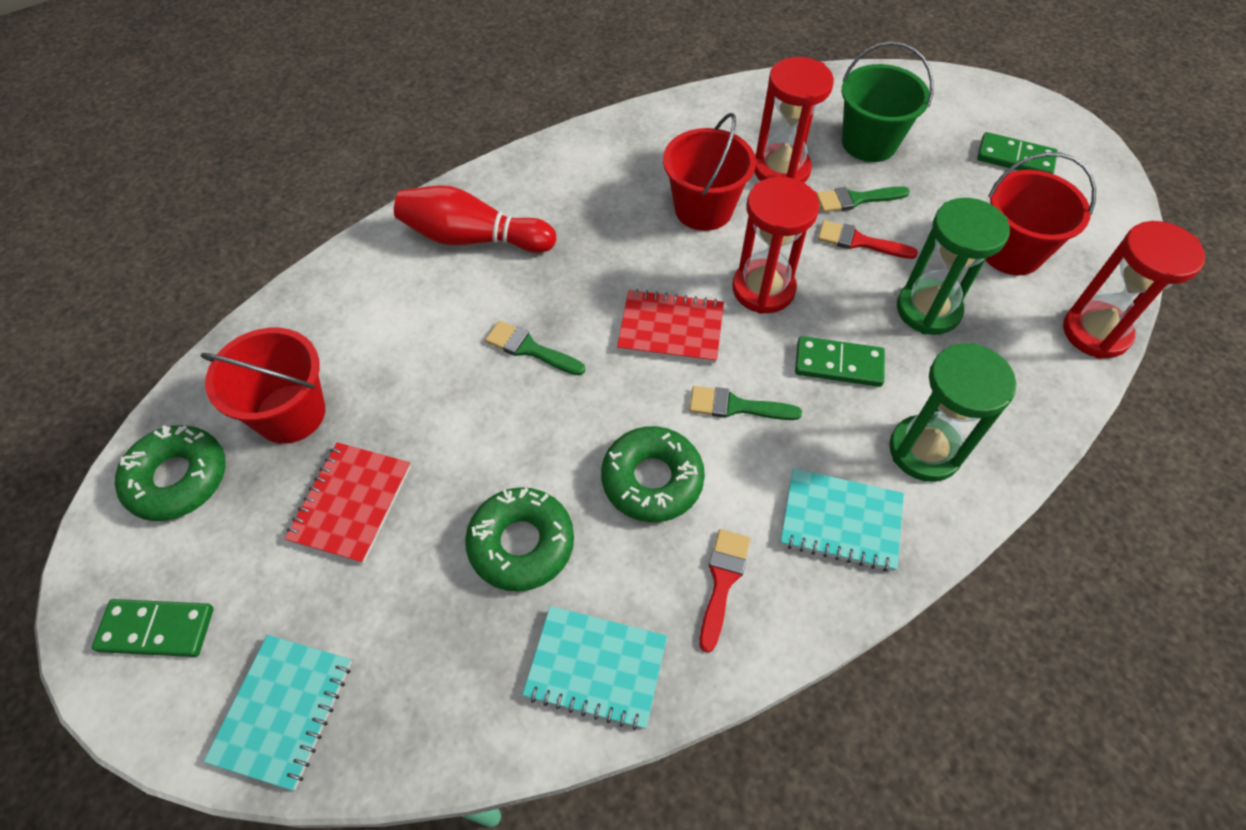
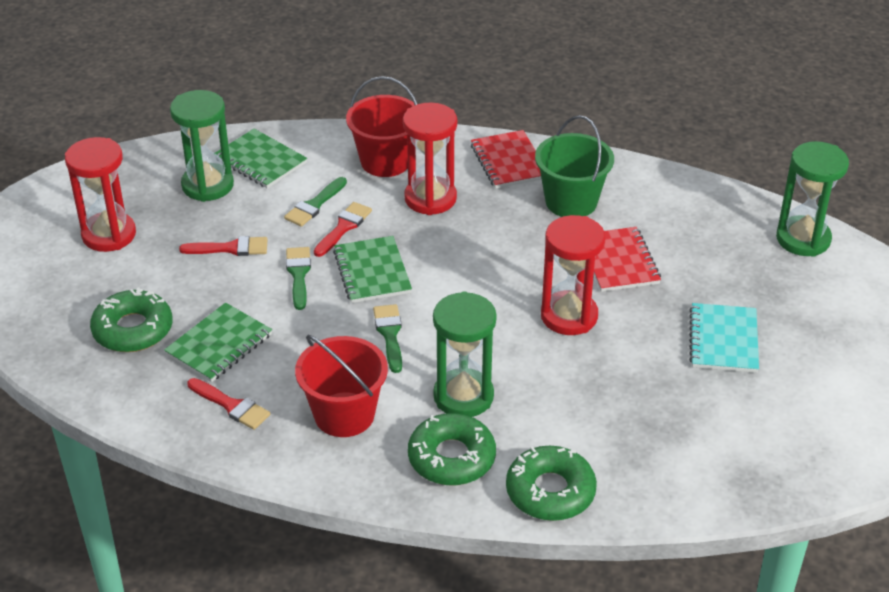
green domino: 3 -> 0
green hourglass: 2 -> 3
green notebook: 0 -> 3
red bowling pin: 1 -> 0
red brush: 2 -> 3
red bucket: 3 -> 2
turquoise notebook: 3 -> 1

